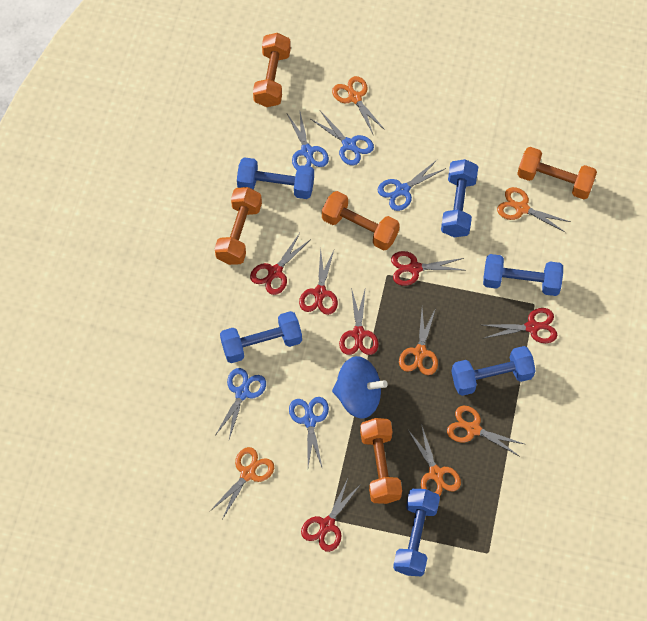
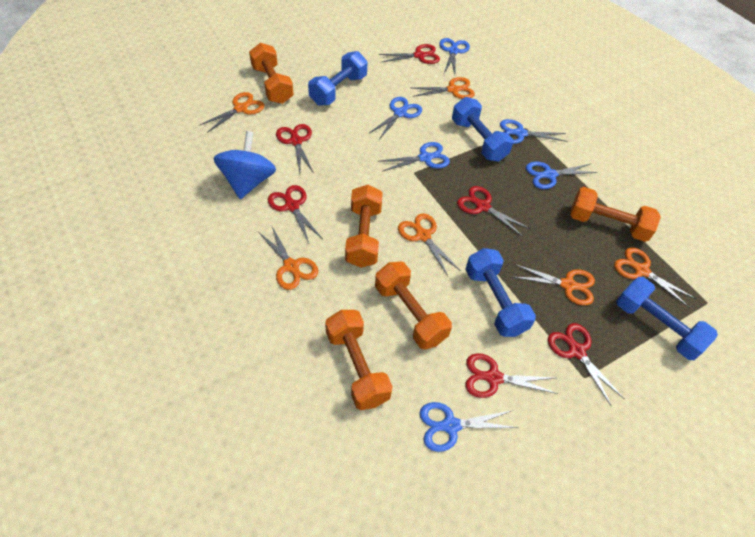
blue dumbbell: 6 -> 4
blue scissors: 5 -> 6

